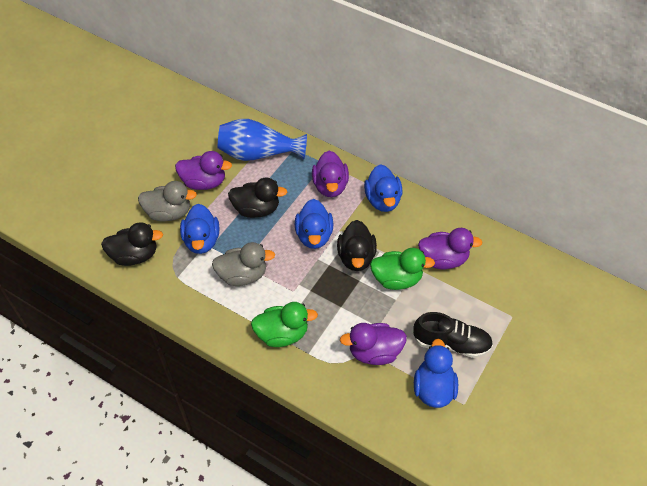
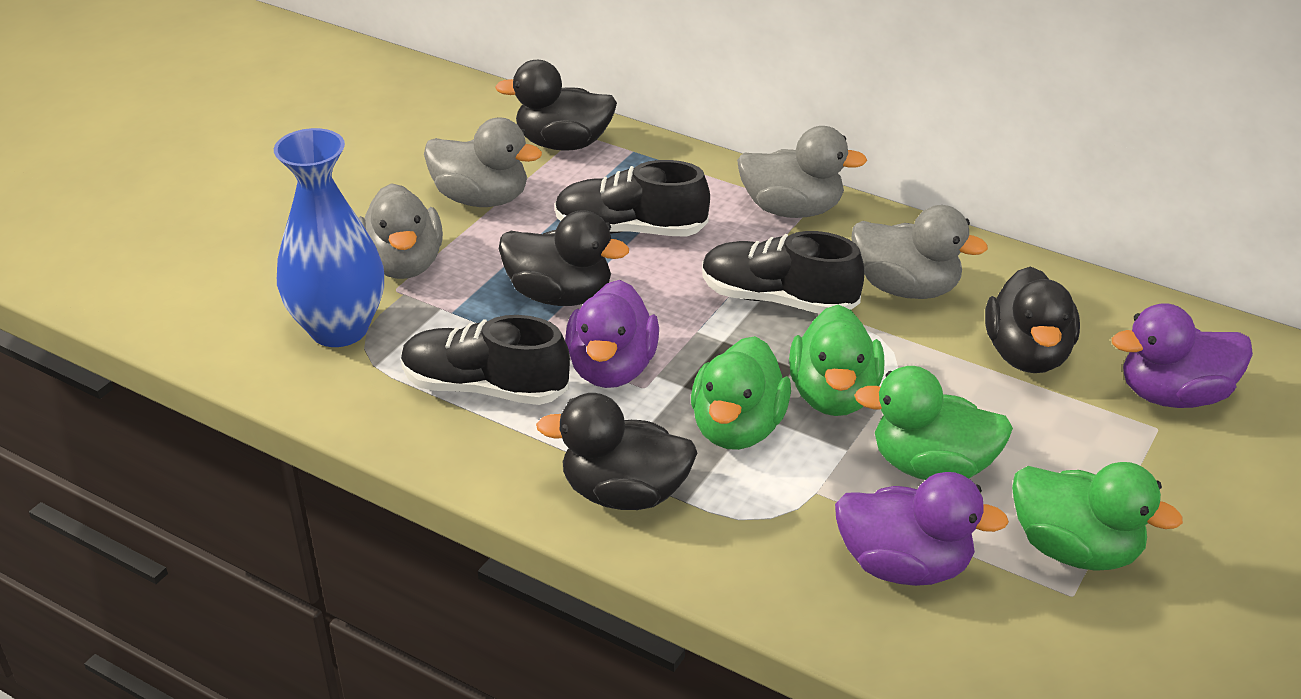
black duck: 3 -> 4
black shoe: 1 -> 3
blue duck: 4 -> 0
green duck: 2 -> 4
grey duck: 2 -> 4
purple duck: 4 -> 3

